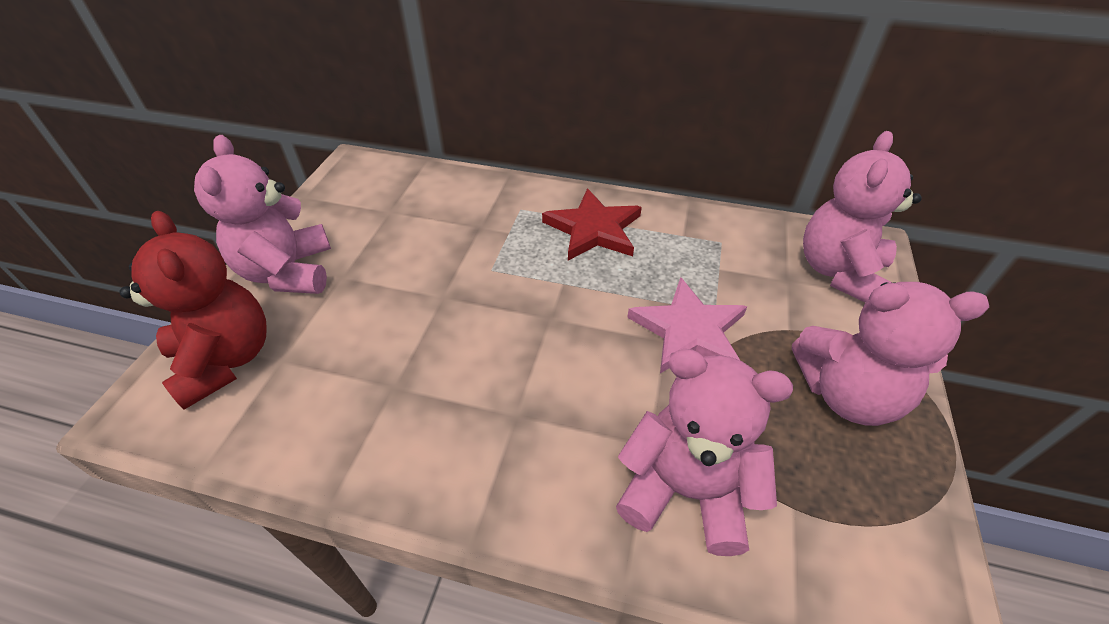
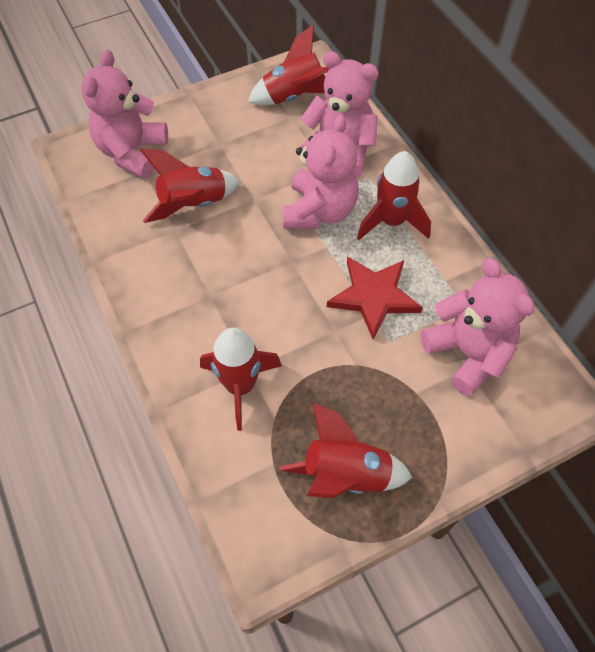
pink star: 1 -> 0
red rocket: 0 -> 5
red teddy bear: 1 -> 0

